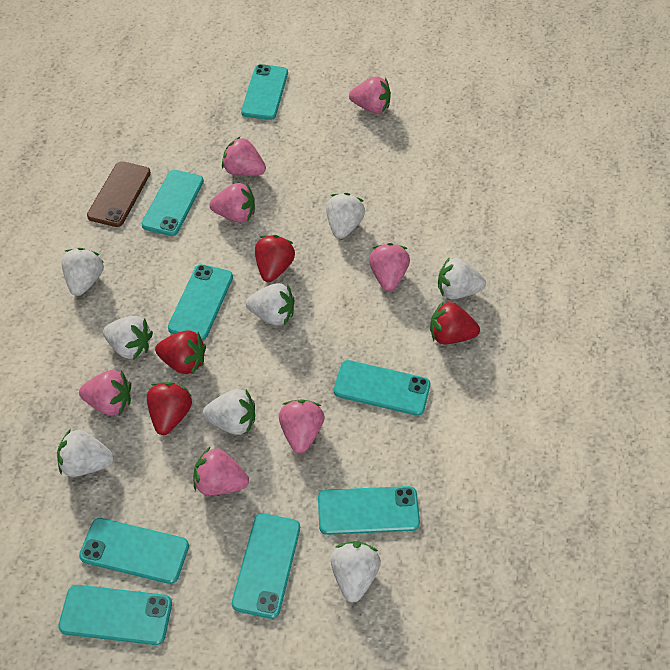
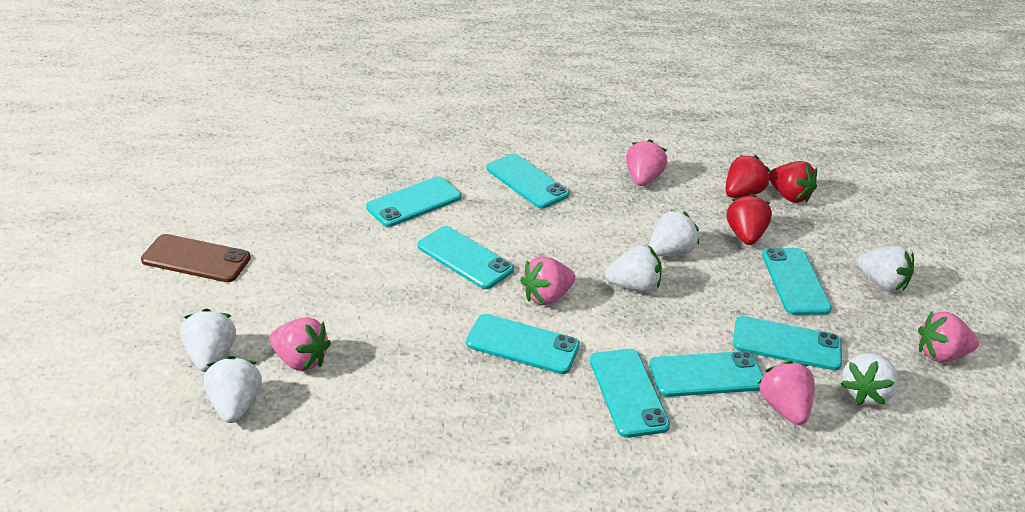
pink strawberry: 7 -> 5
red strawberry: 4 -> 3
white strawberry: 8 -> 6

